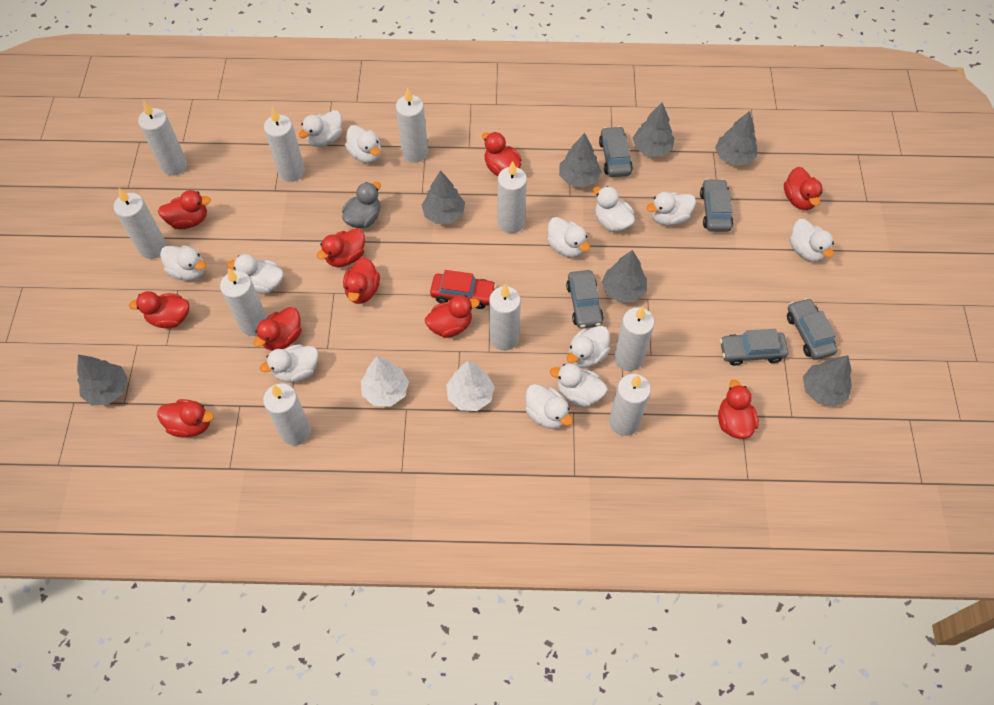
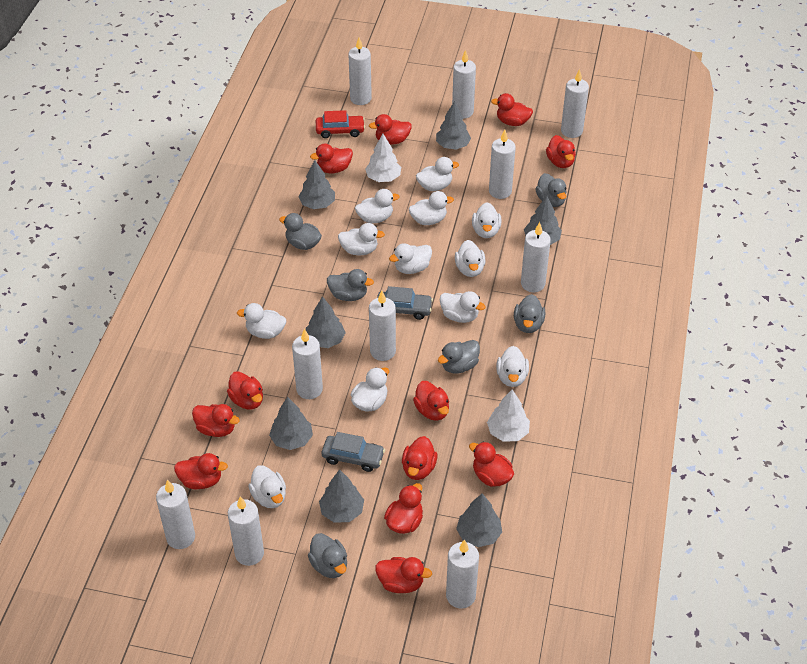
grey car: 5 -> 2
grey duck: 1 -> 6
red duck: 10 -> 12

